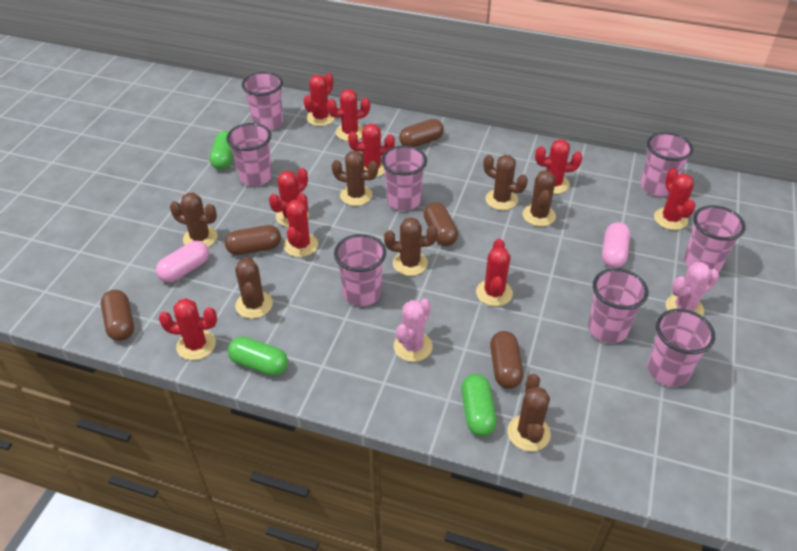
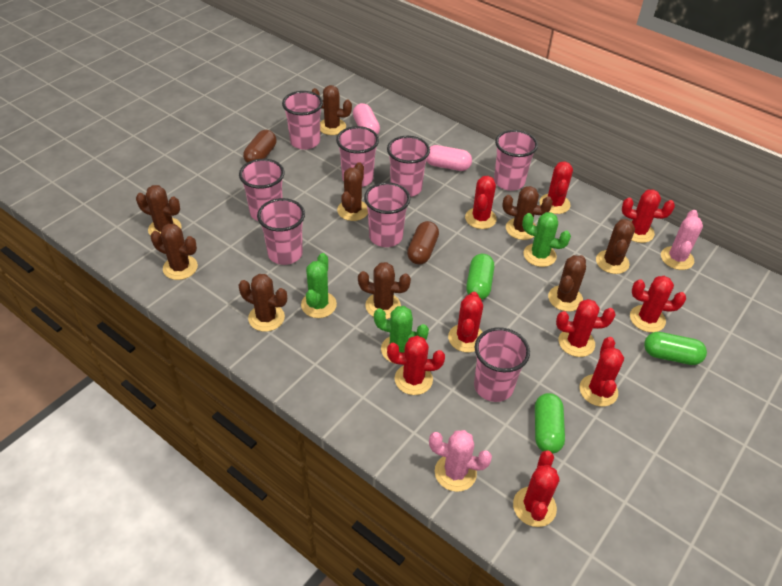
brown cactus: 7 -> 9
brown capsule: 5 -> 2
green cactus: 0 -> 3

